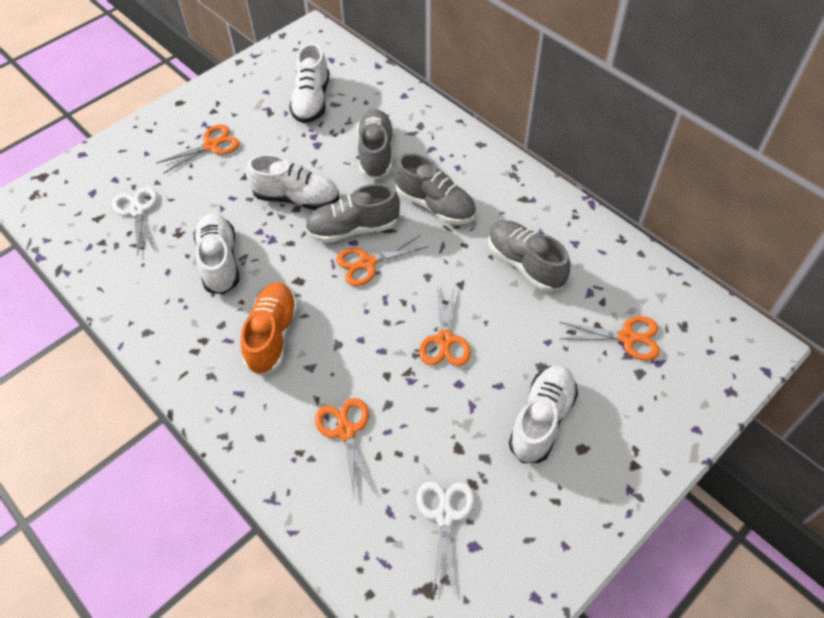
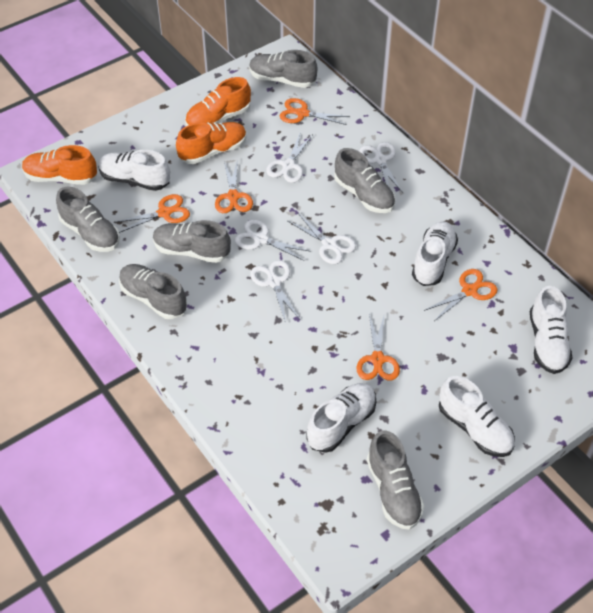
grey shoe: 4 -> 6
orange shoe: 1 -> 3
white scissors: 2 -> 5
white shoe: 4 -> 5

